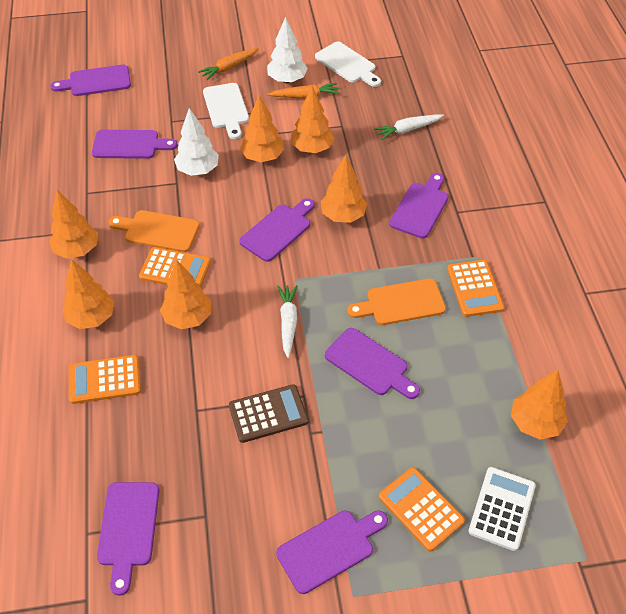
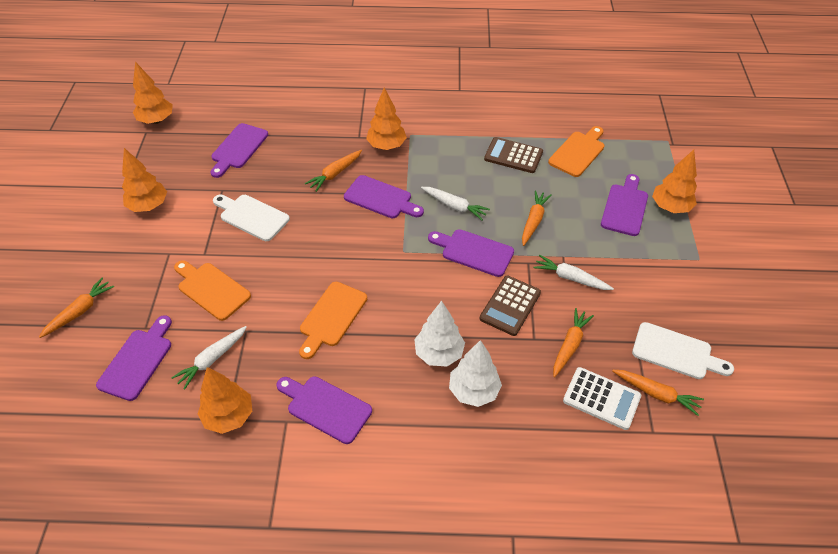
brown calculator: 1 -> 2
orange calculator: 4 -> 0
orange carrot: 2 -> 5
orange cutting board: 2 -> 3
orange tree: 7 -> 5
purple cutting board: 7 -> 6
white carrot: 2 -> 3

